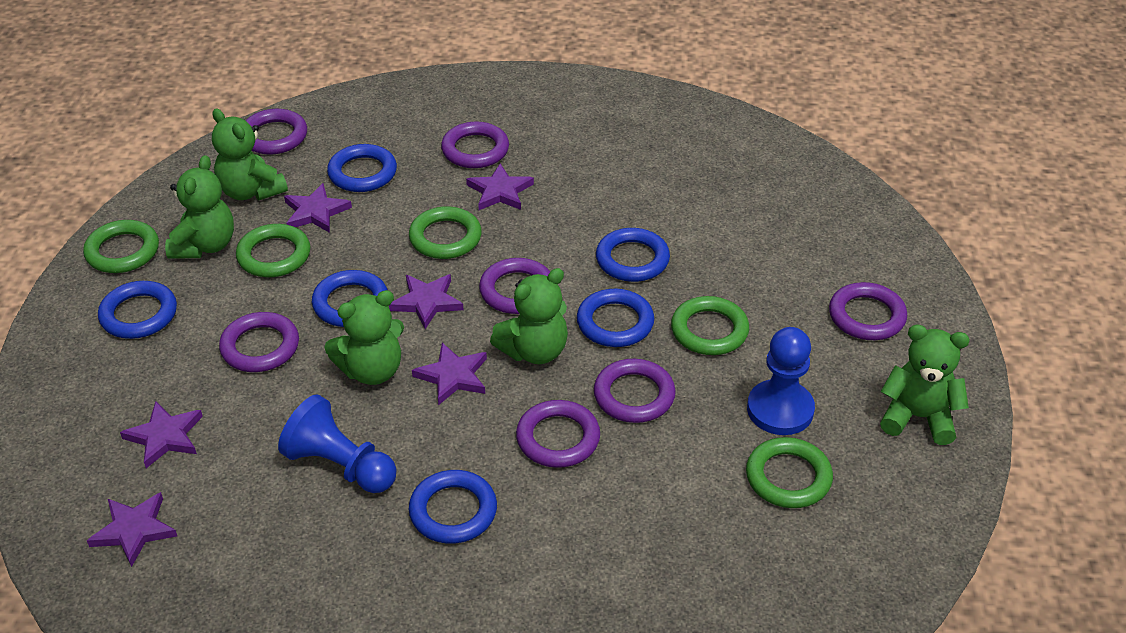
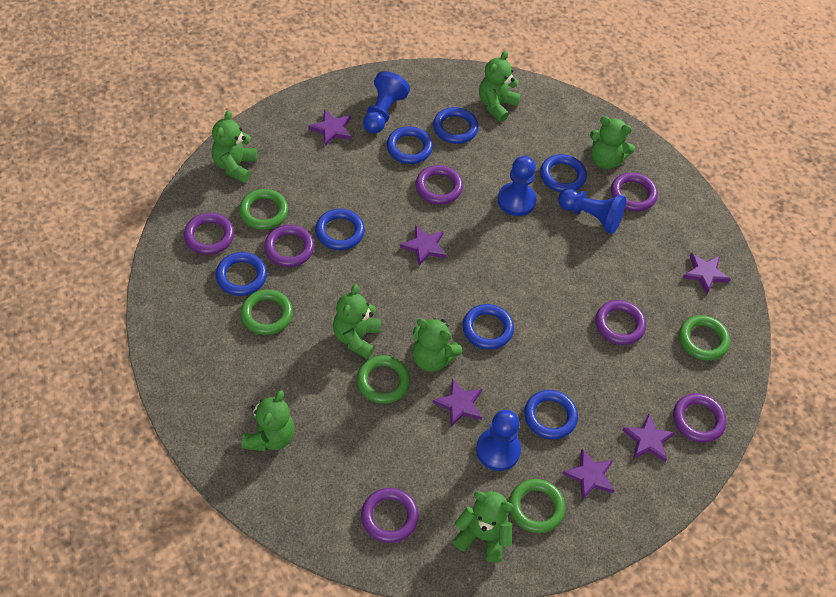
blue pawn: 2 -> 4
blue ring: 6 -> 7
green teddy bear: 5 -> 7

